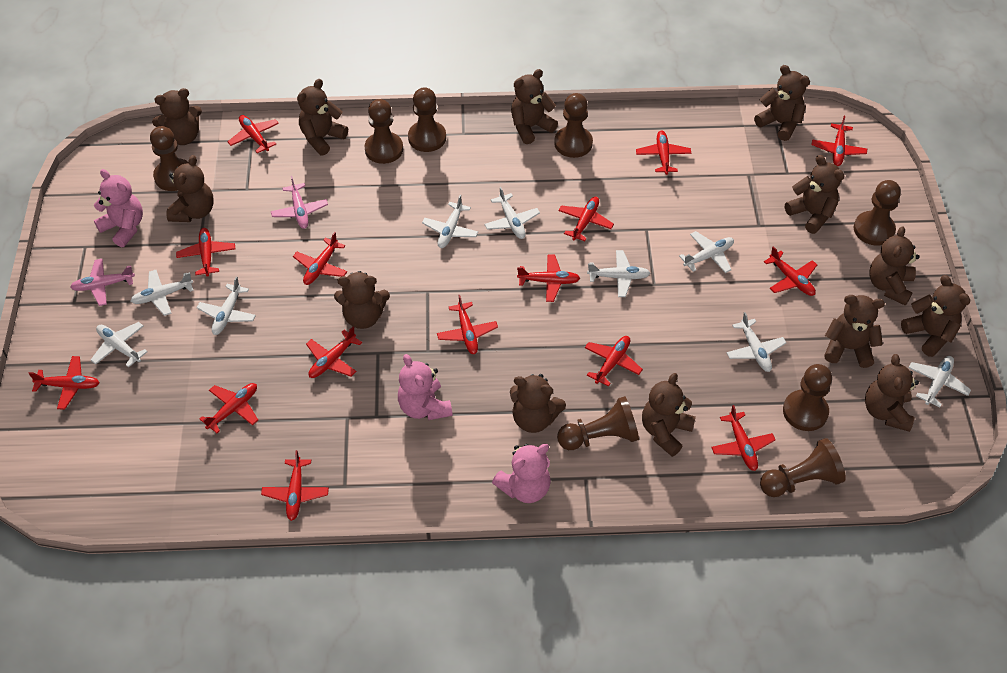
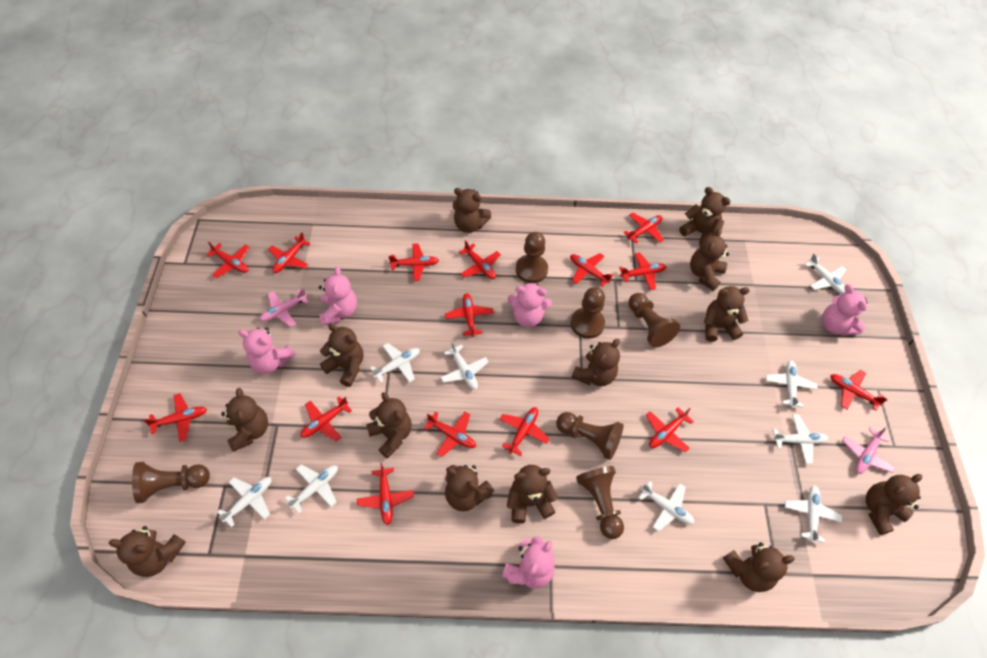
brown pawn: 8 -> 6
pink teddy bear: 3 -> 5

